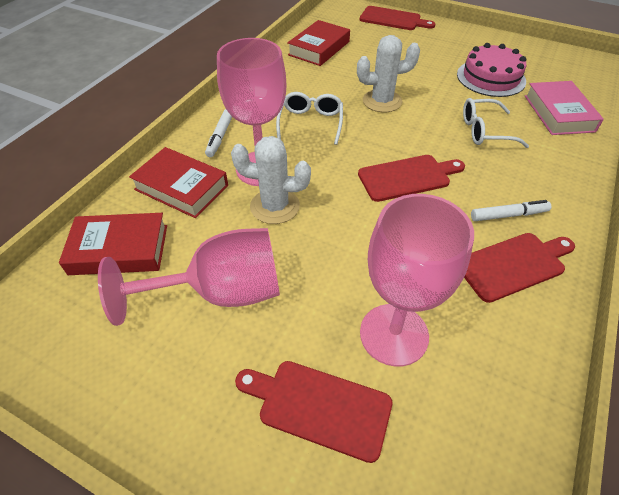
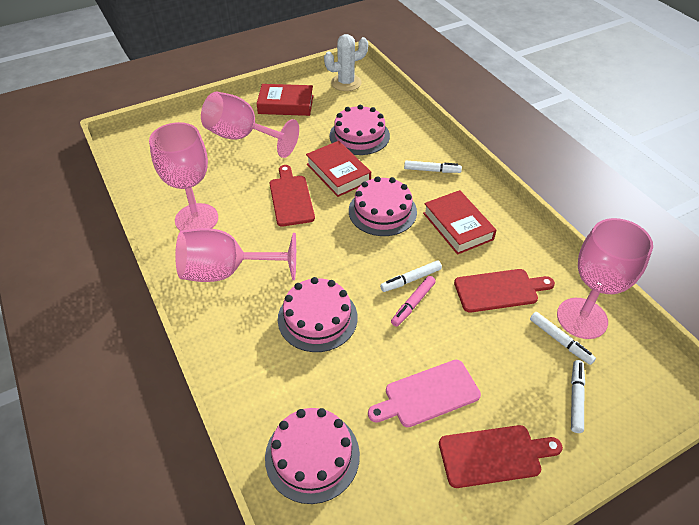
pink book: 1 -> 0
pink cake: 1 -> 4
pink cutting board: 0 -> 1
pink goblet: 3 -> 4
pink marker: 0 -> 1
red cutting board: 4 -> 3
white cactus: 2 -> 1
white glasses: 2 -> 0
white marker: 2 -> 4

